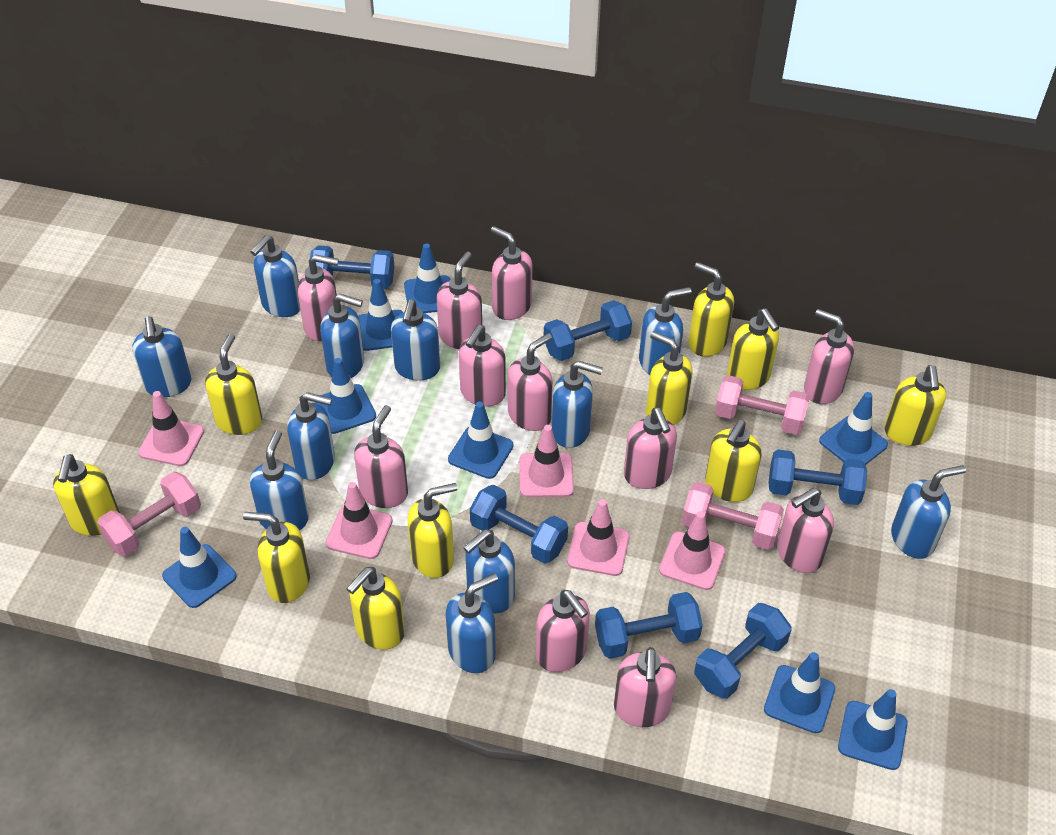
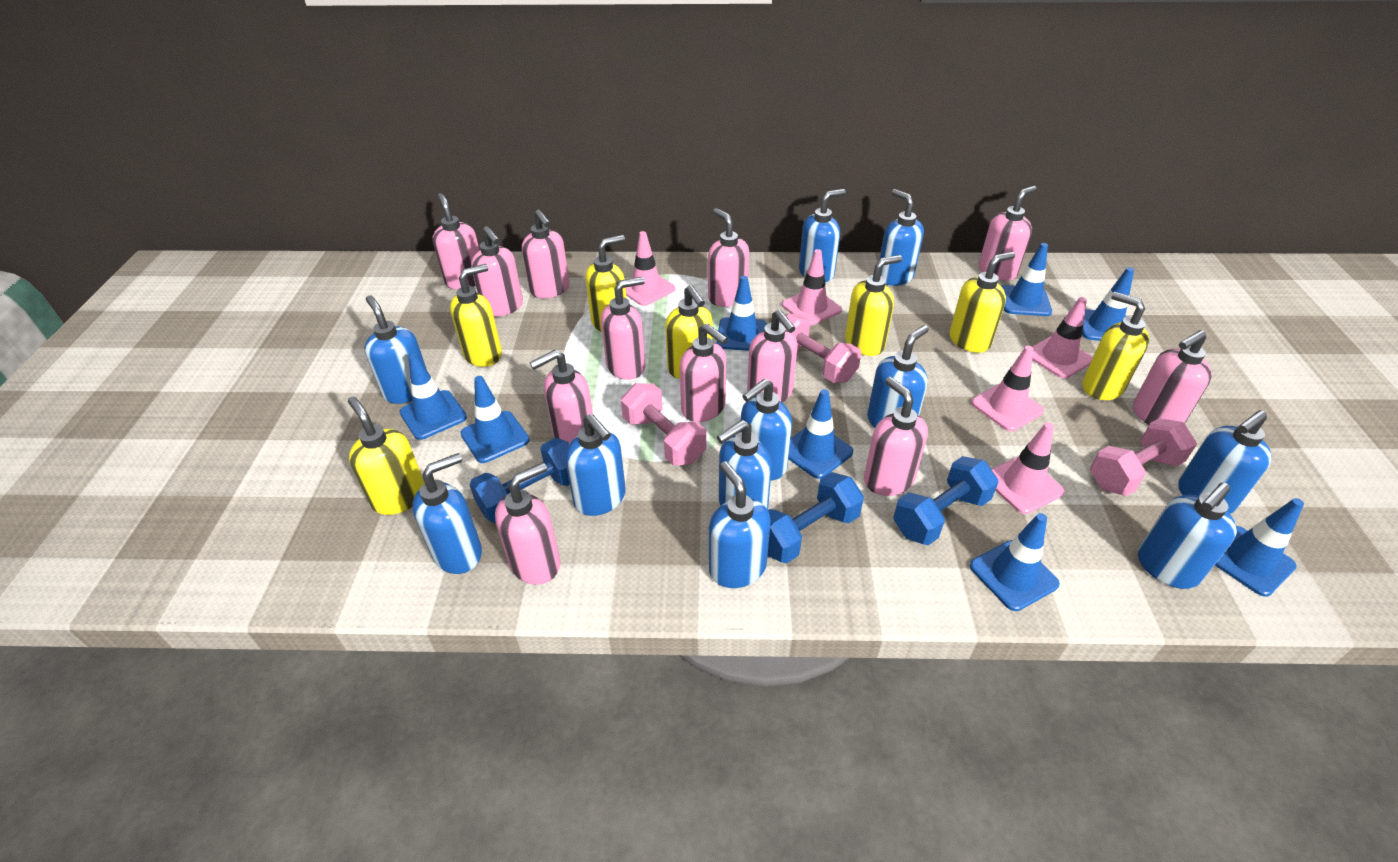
blue dumbbell: 6 -> 3
pink soap dispenser: 11 -> 12
yellow soap dispenser: 10 -> 7

